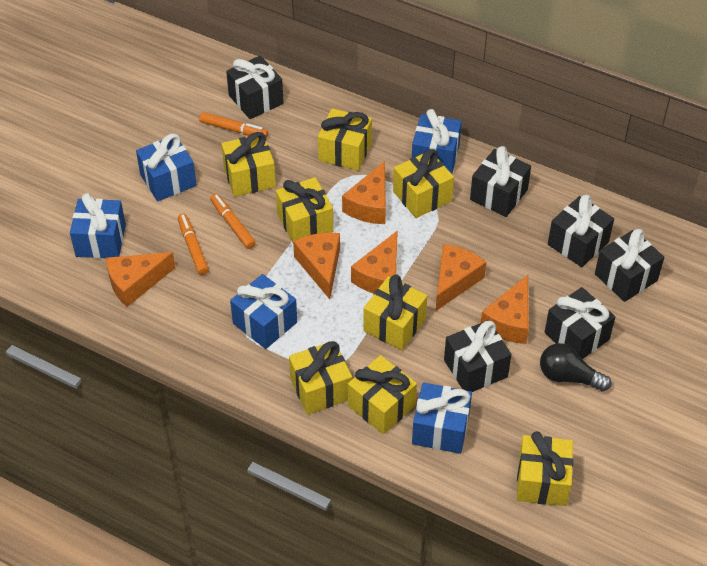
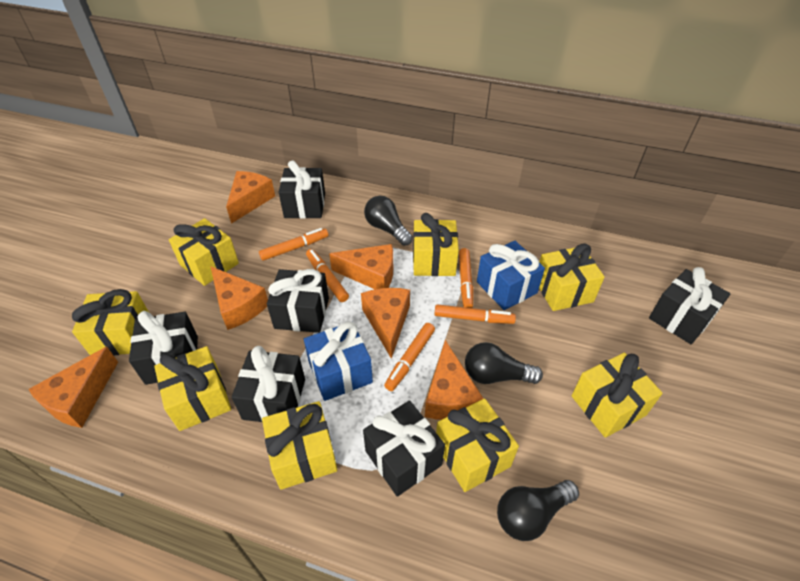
black light bulb: 1 -> 3
blue gift: 5 -> 2
orange marker: 3 -> 5

